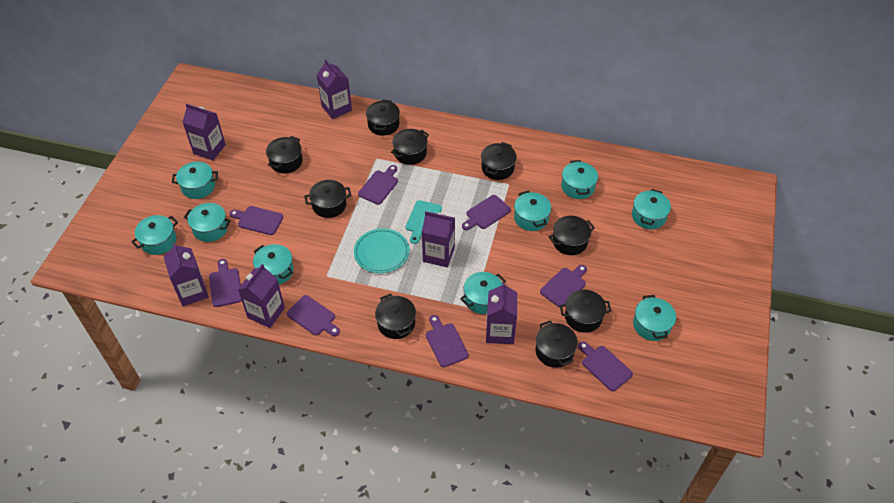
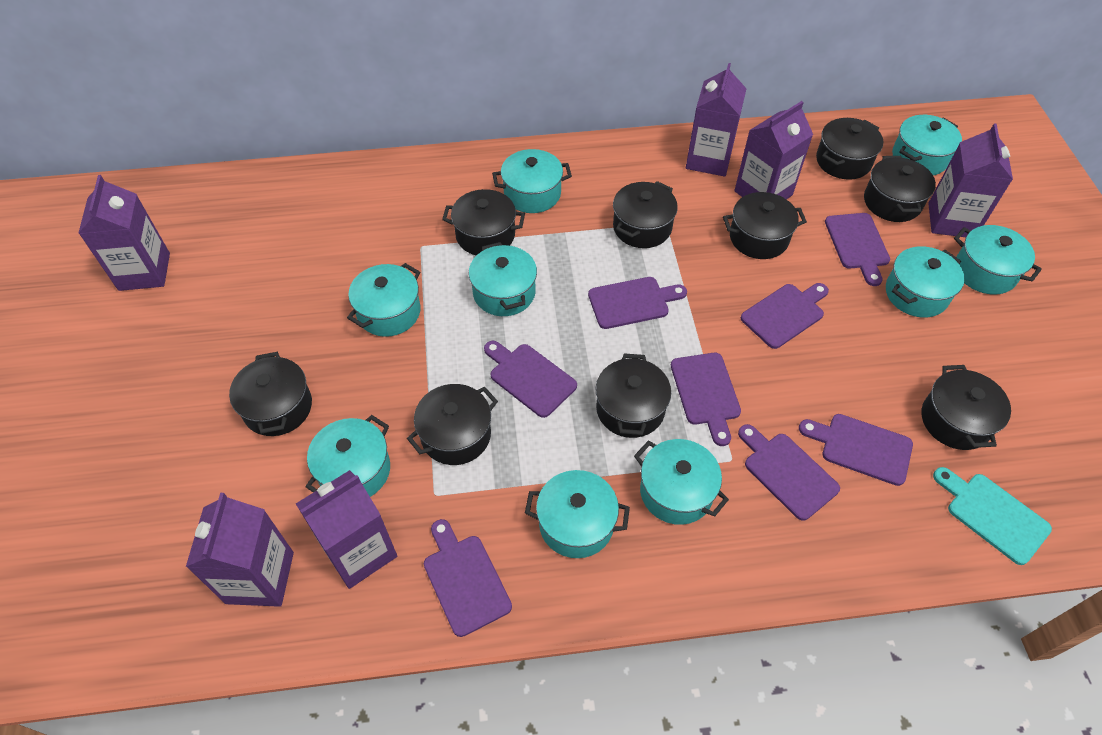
turquoise plate: 1 -> 0

